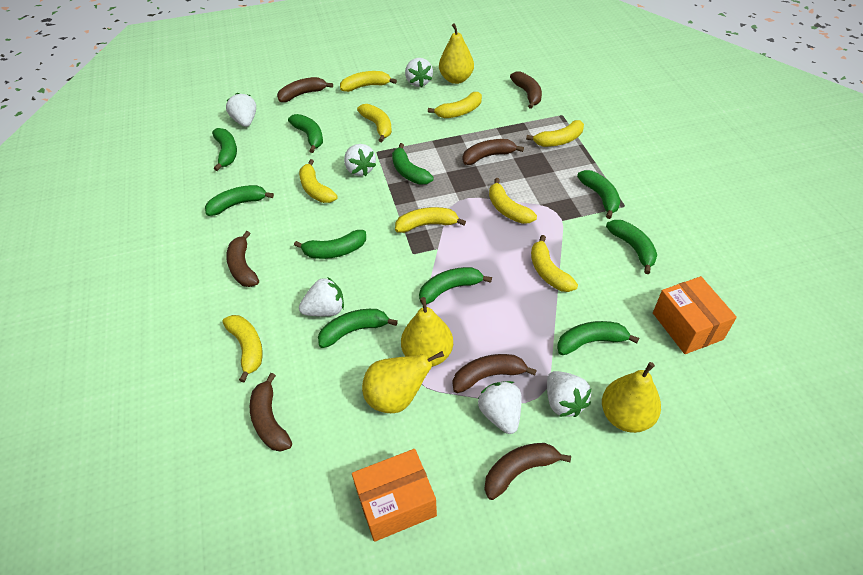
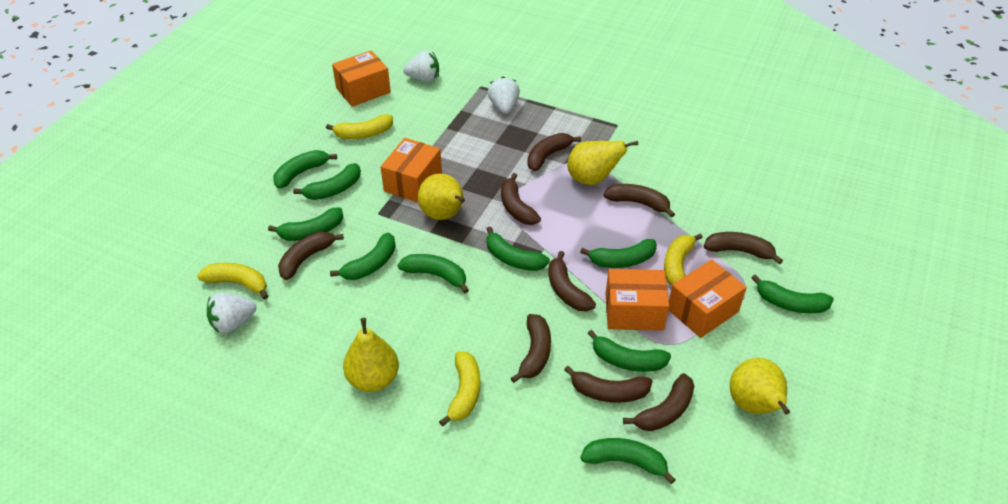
brown banana: 7 -> 9
orange box: 2 -> 4
white strawberry: 6 -> 3
yellow banana: 9 -> 4

